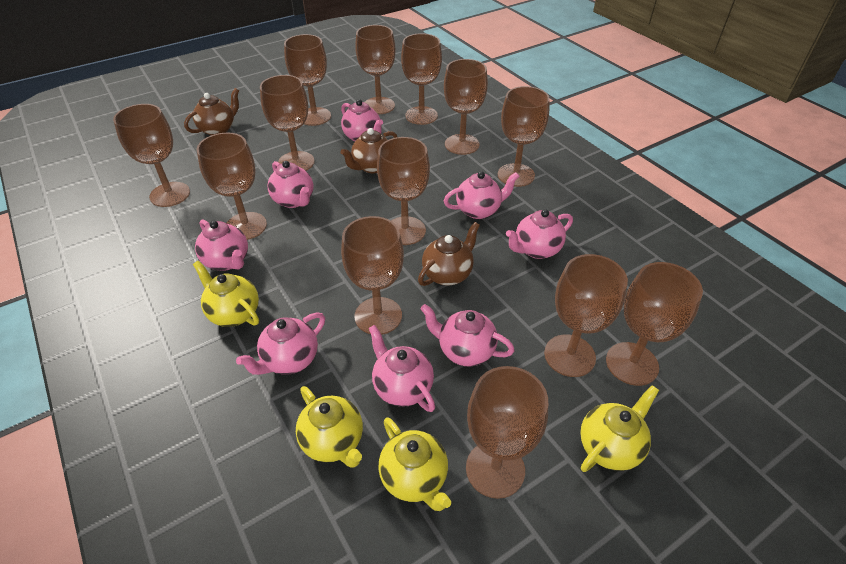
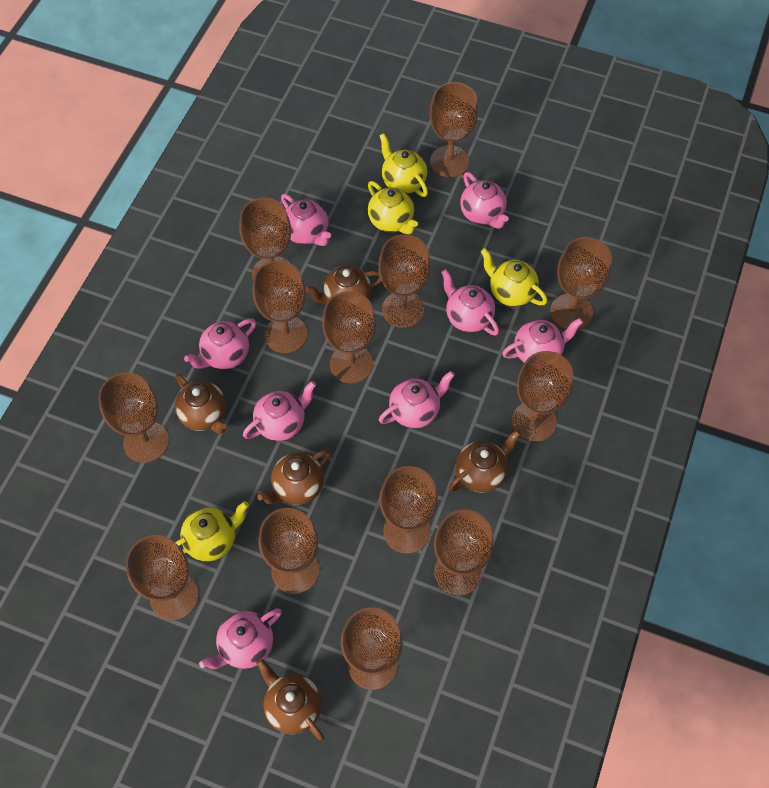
brown teapot: 3 -> 5

